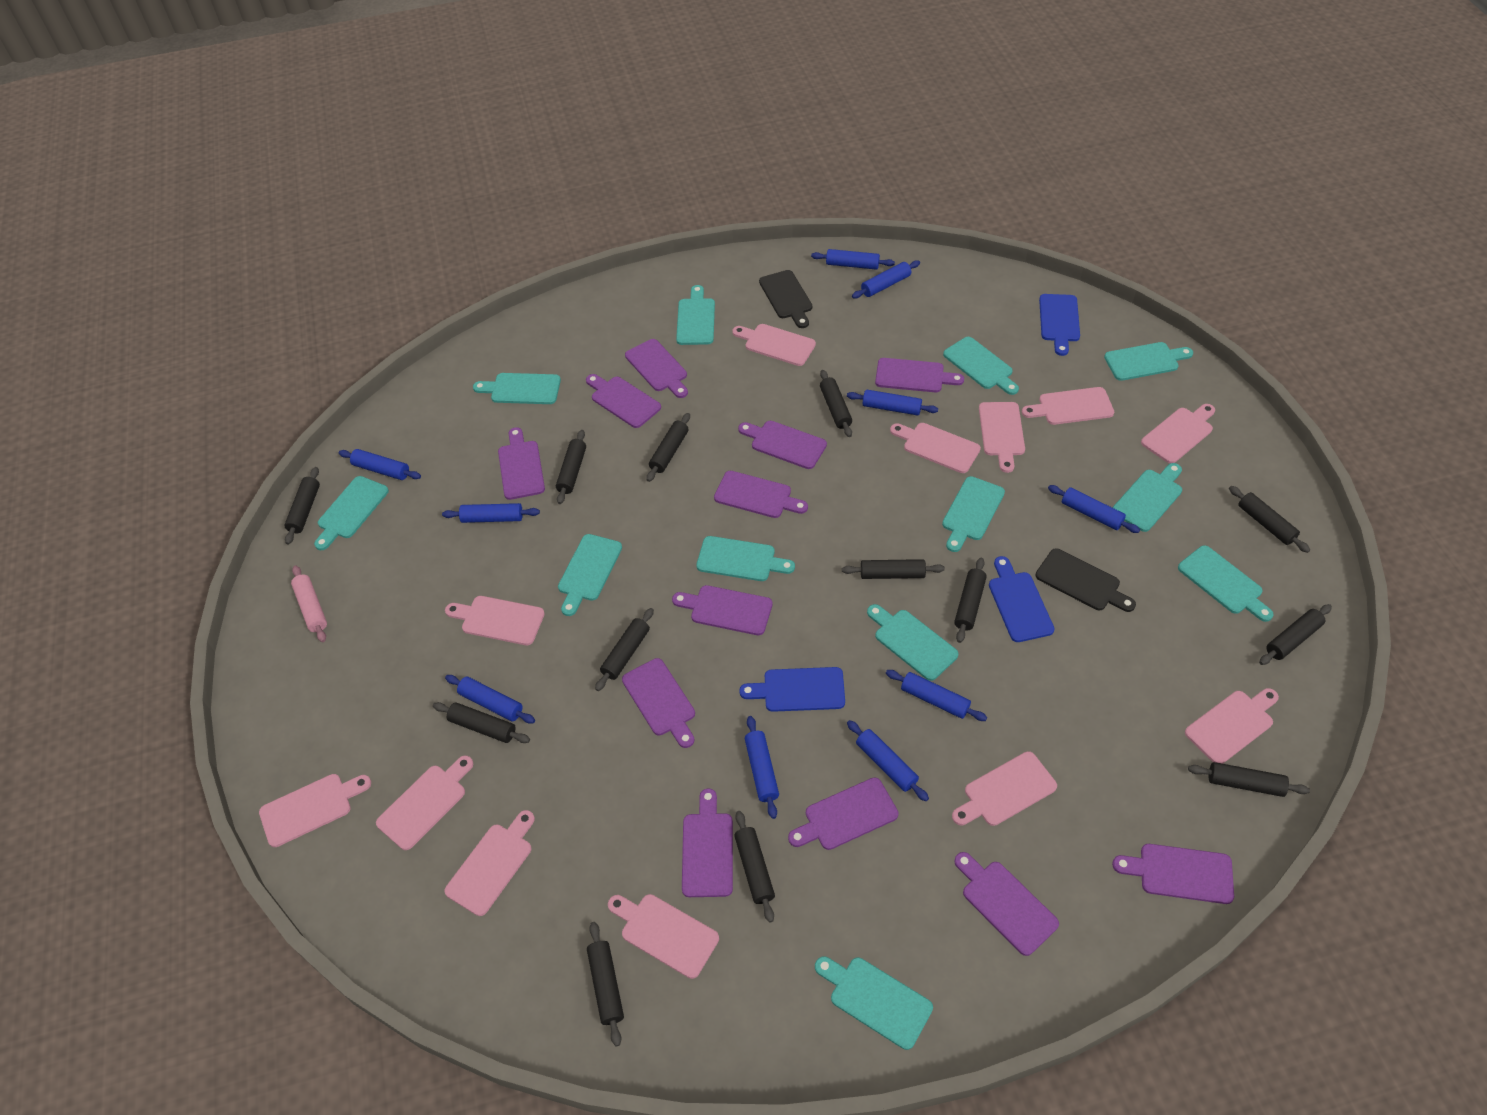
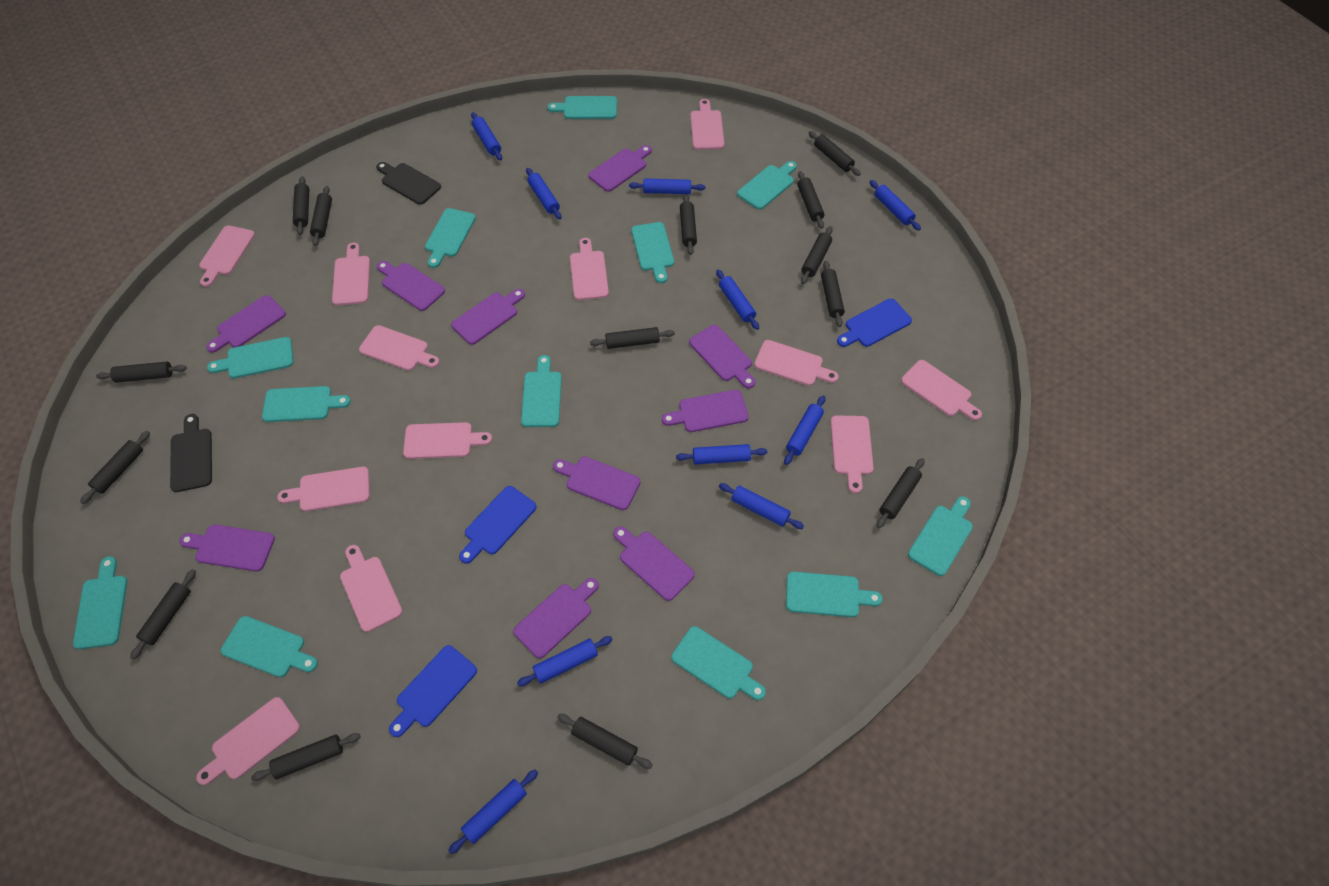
black rolling pin: 13 -> 14
pink rolling pin: 1 -> 0
purple cutting board: 12 -> 10

